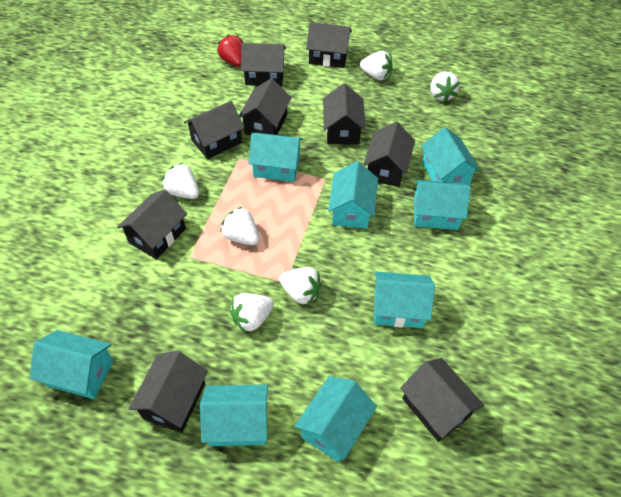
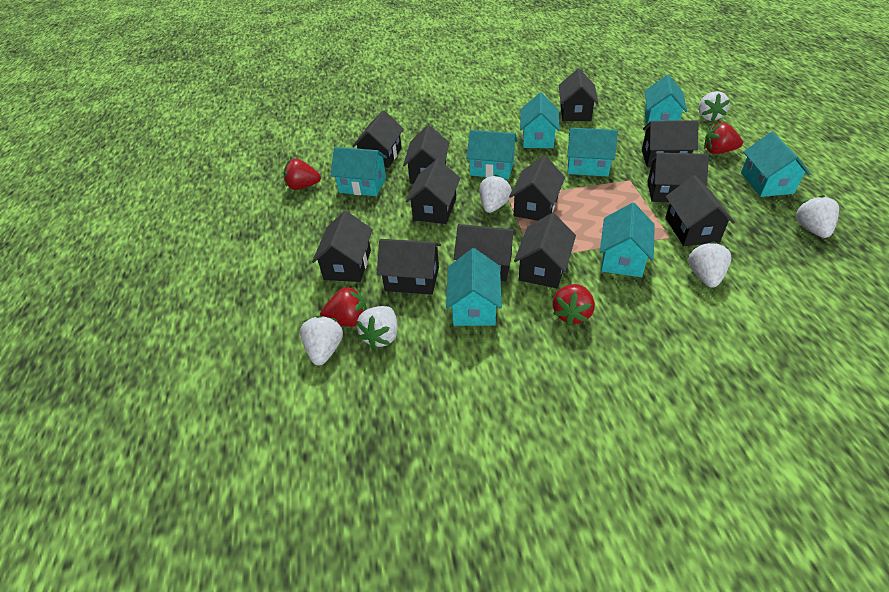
black house: 9 -> 12
red strawberry: 1 -> 4

